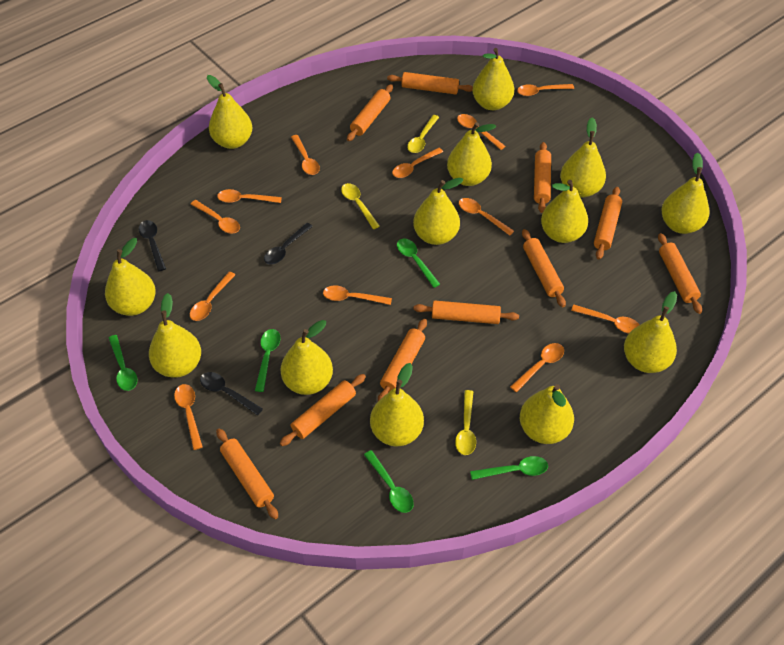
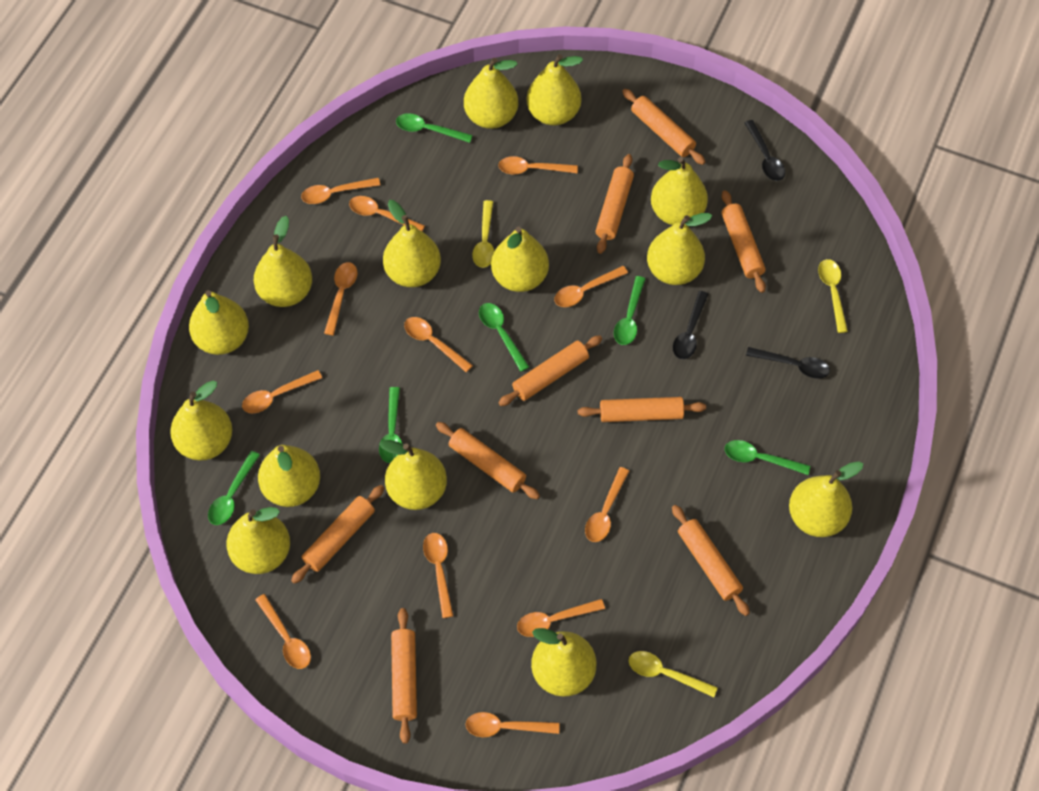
green spoon: 5 -> 6
orange rolling pin: 10 -> 9
yellow pear: 13 -> 14

